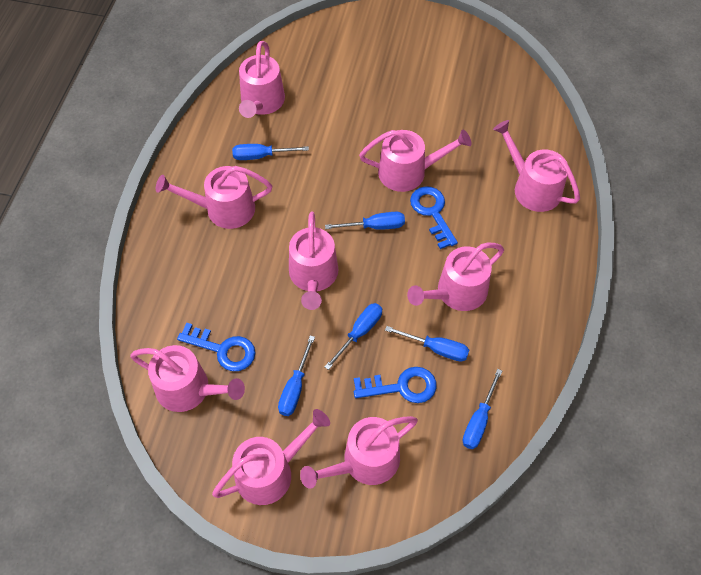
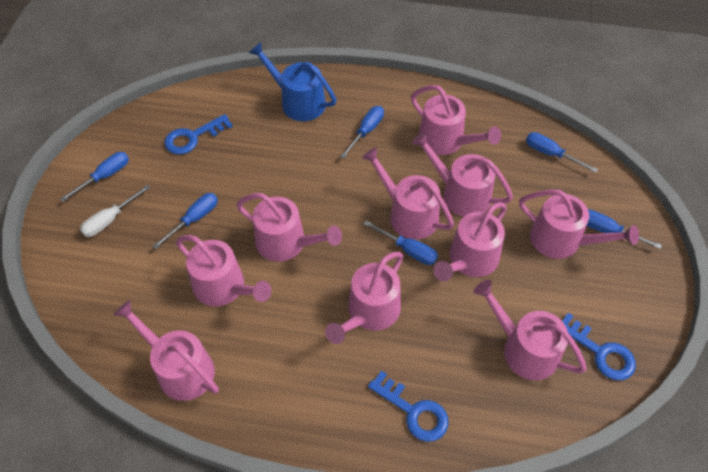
blue watering can: 0 -> 1
pink watering can: 9 -> 10
white screwdriver: 0 -> 1

